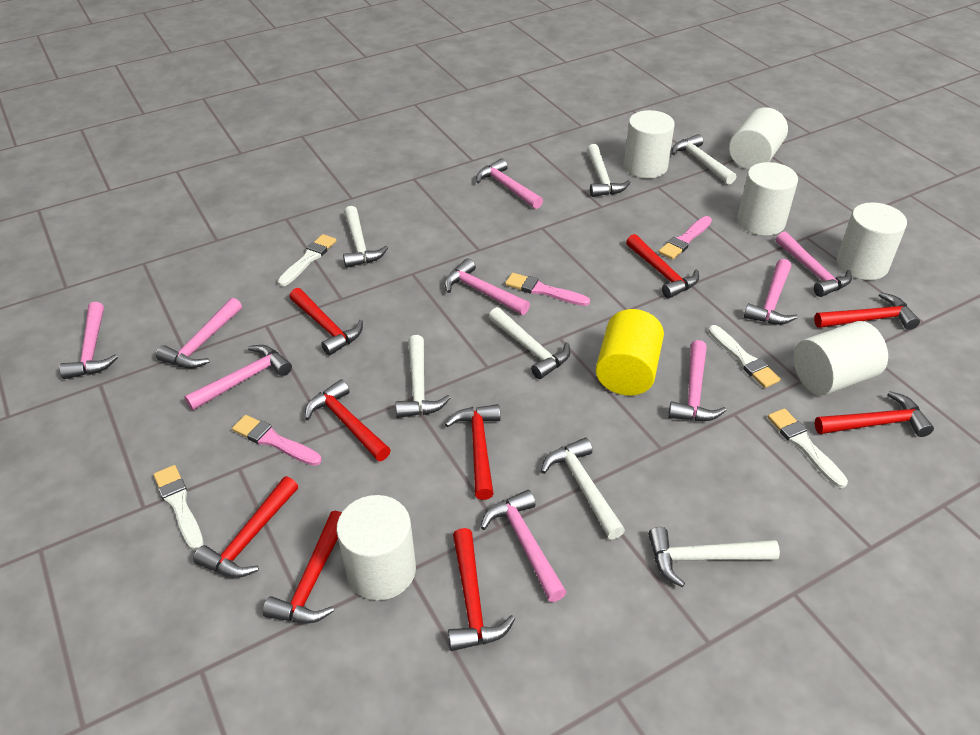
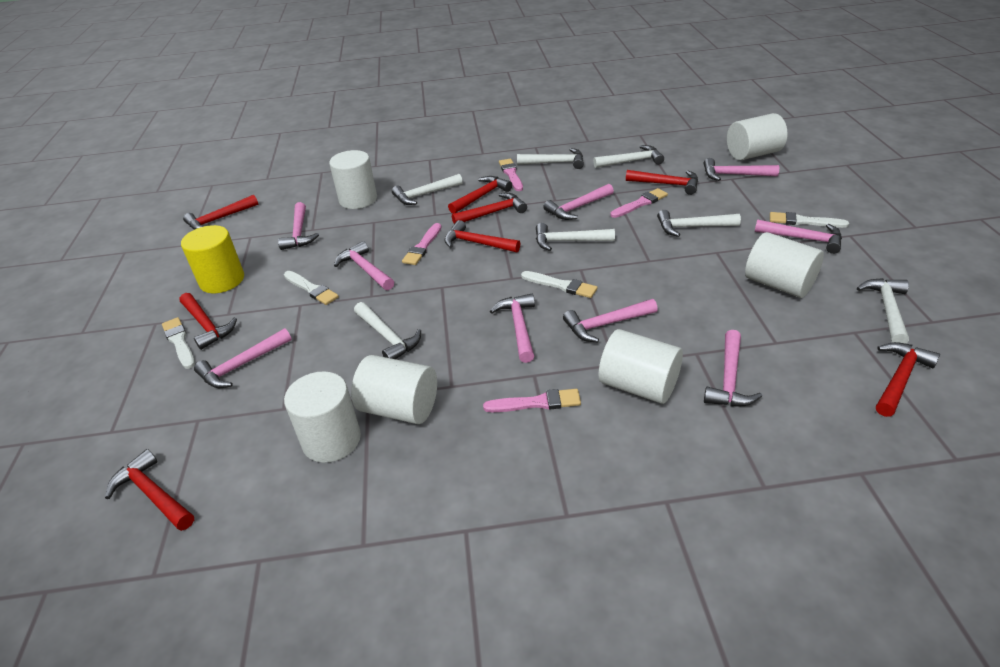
pink brush: 3 -> 4
red hammer: 9 -> 8

